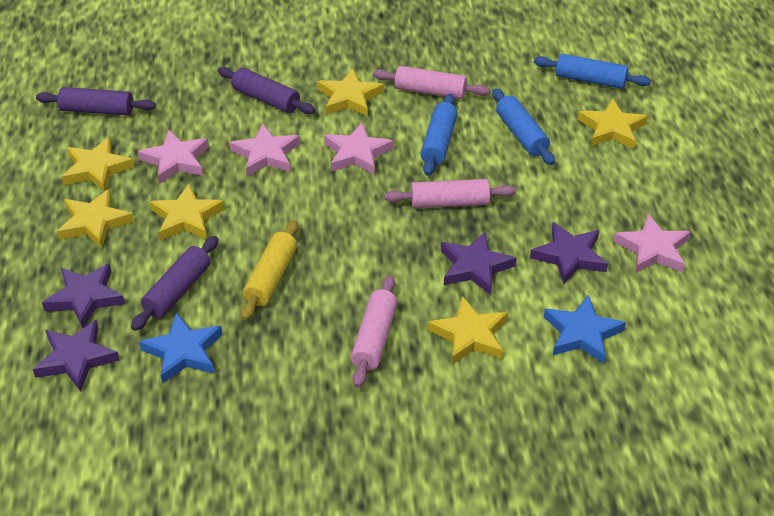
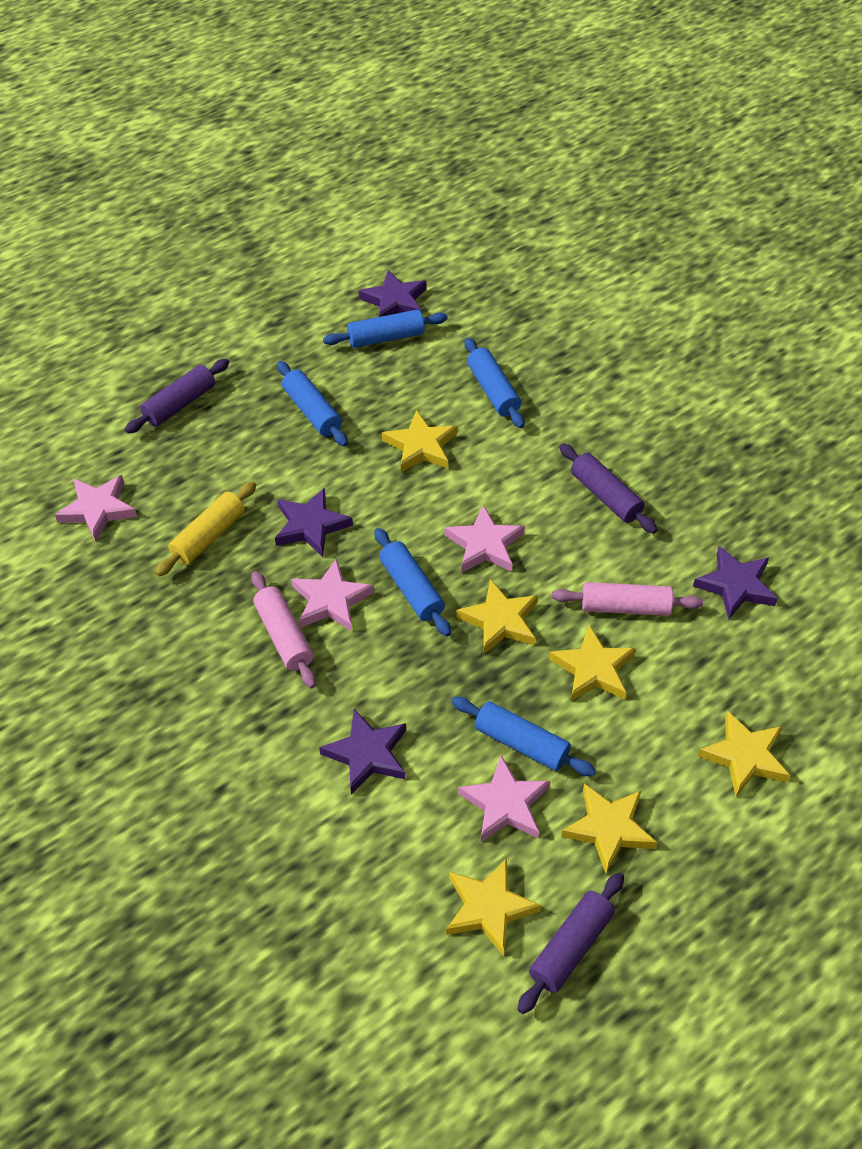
blue rolling pin: 3 -> 5
blue star: 2 -> 0
pink rolling pin: 3 -> 2

